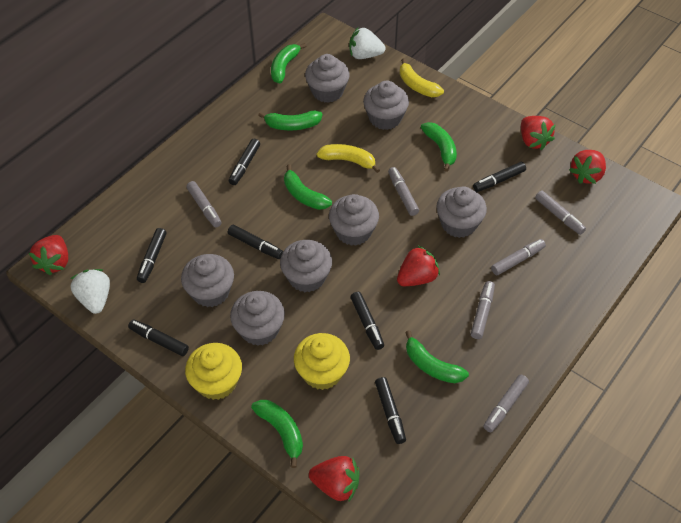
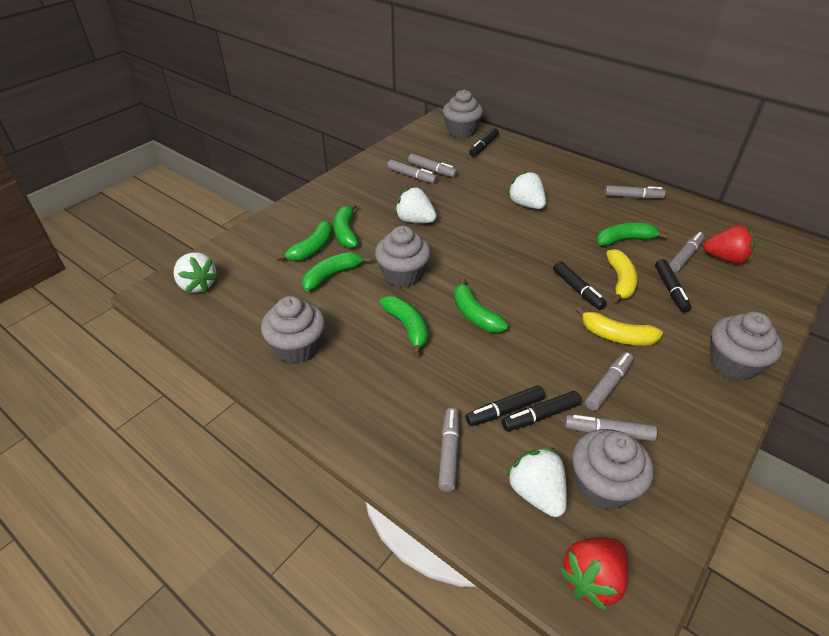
black marker: 7 -> 5
grey cupcake: 7 -> 5
grey marker: 6 -> 7
red strawberry: 5 -> 2
white strawberry: 2 -> 4
yellow cupcake: 2 -> 0

